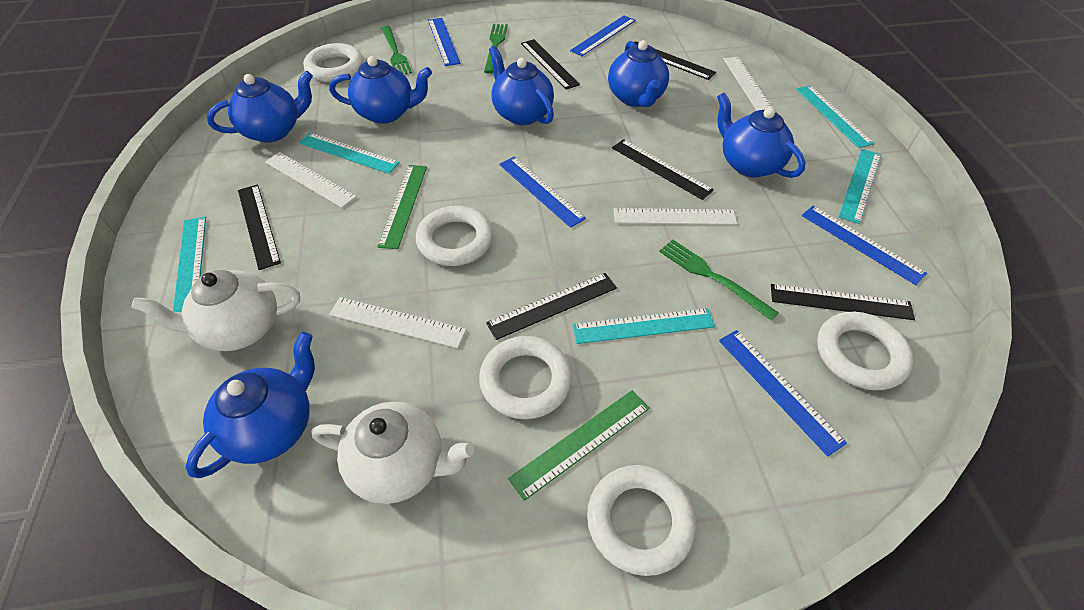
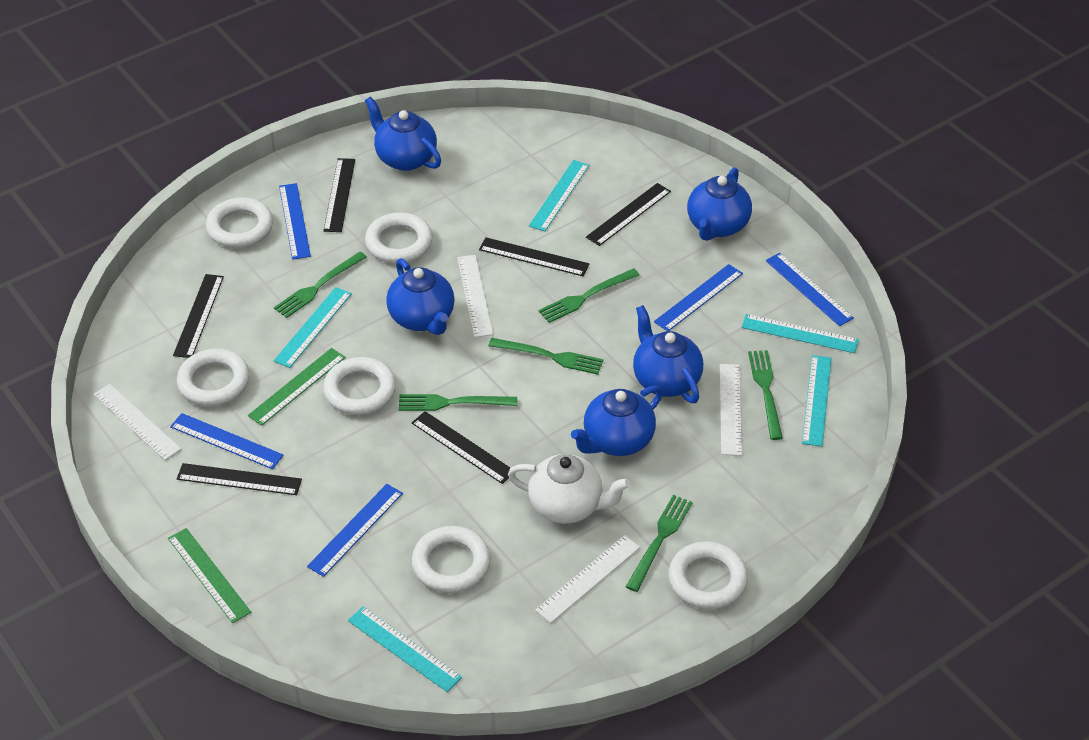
blue teapot: 6 -> 5
green fork: 3 -> 6
white ring: 5 -> 6
white teapot: 2 -> 1

